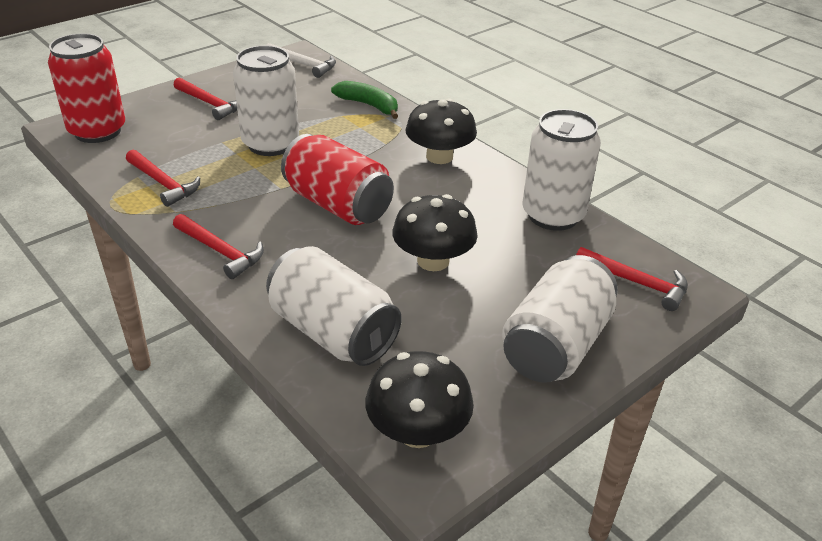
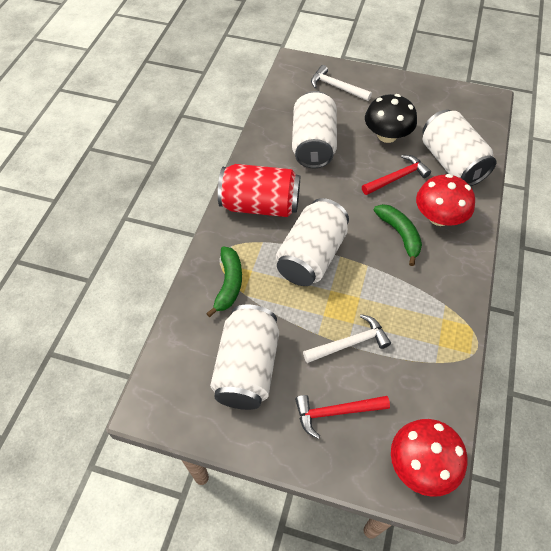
black mushroom: 3 -> 1
green banana: 1 -> 2
red can: 2 -> 1
red hammer: 4 -> 2
red mushroom: 0 -> 2
white hammer: 1 -> 2

